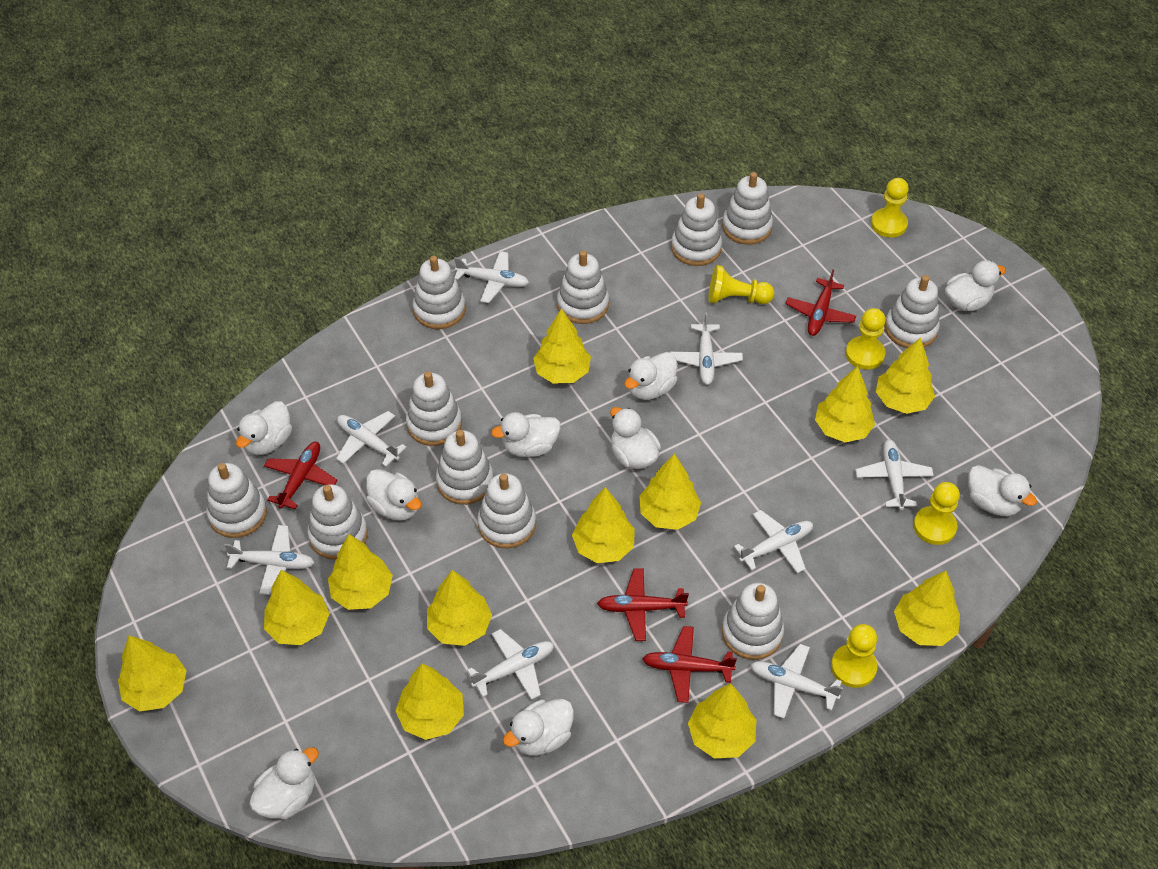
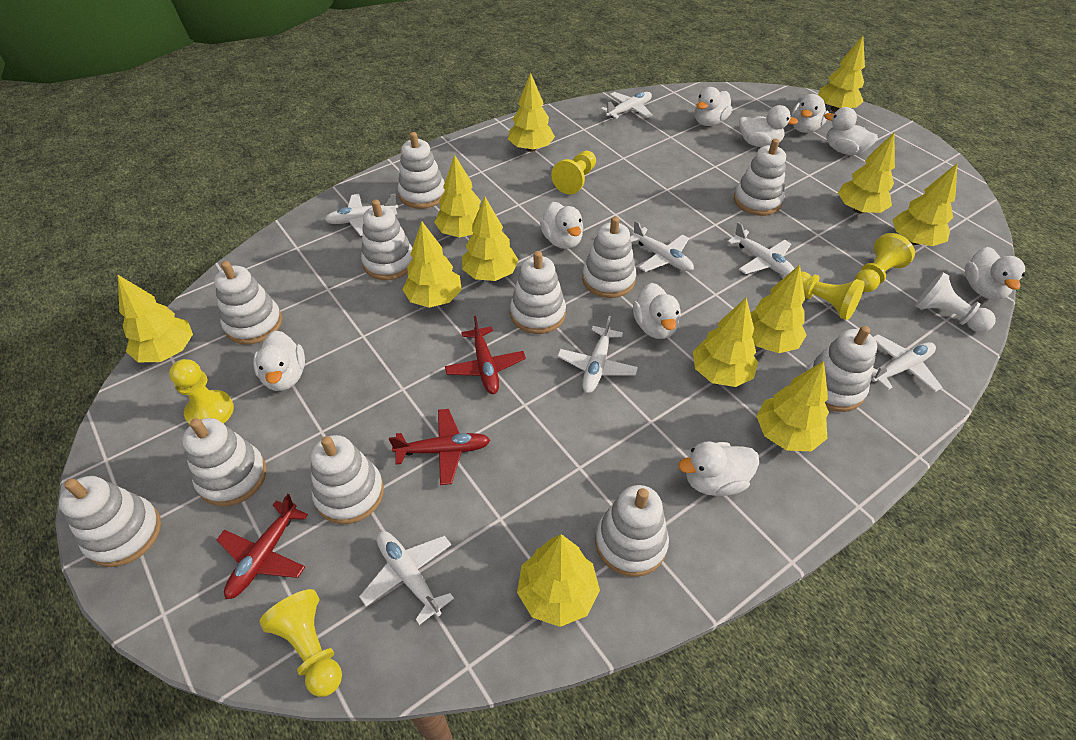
red plane: 4 -> 3
white pawn: 0 -> 1
white plane: 8 -> 7

